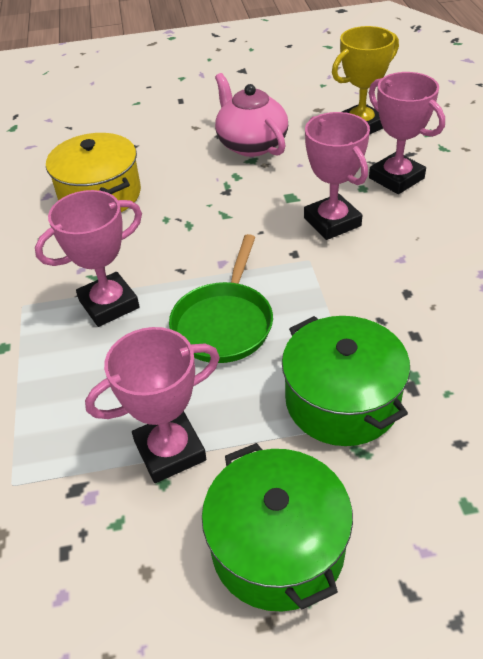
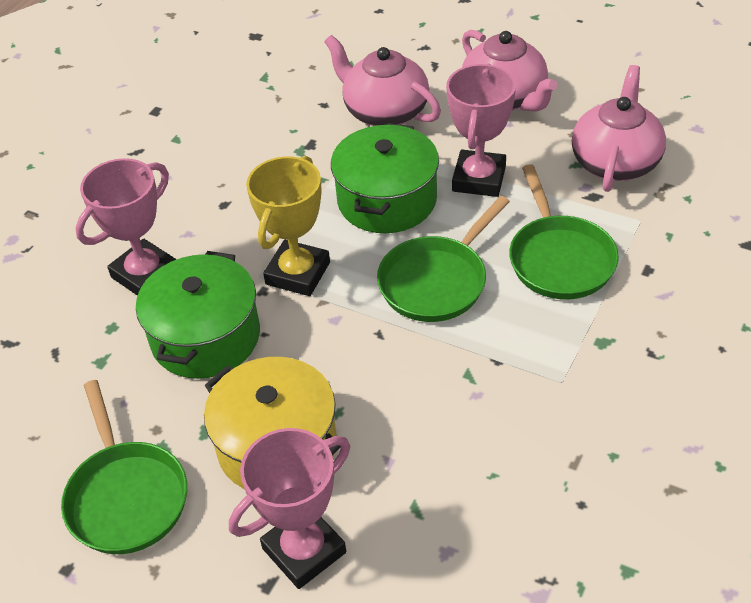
green pan: 1 -> 3
pink teapot: 1 -> 3
pink trophy: 4 -> 3

